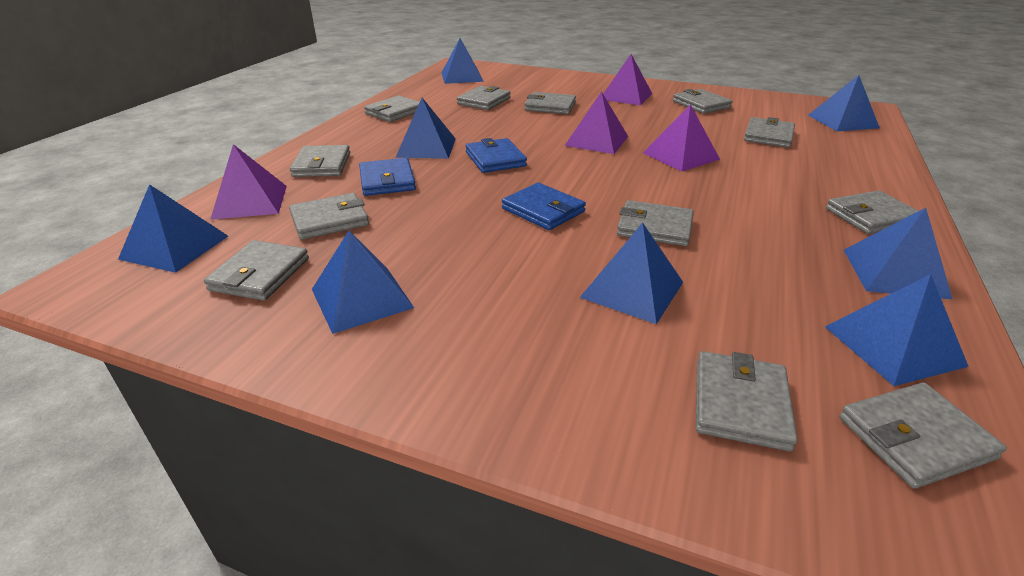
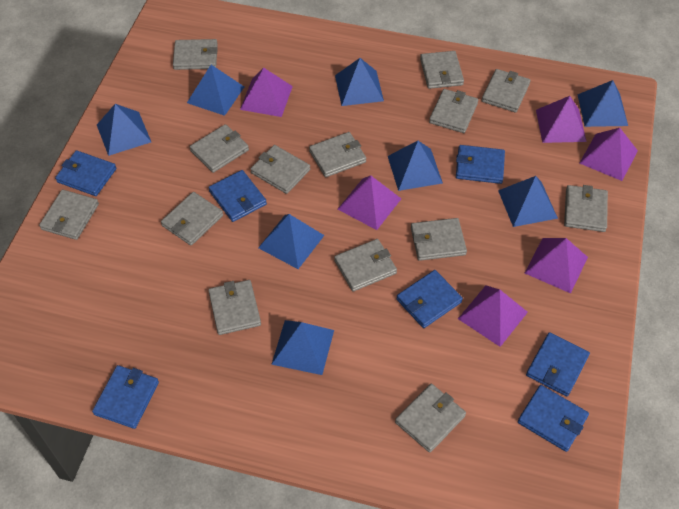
blue wallet: 3 -> 7
grey wallet: 12 -> 14
purple pyramid: 4 -> 6

